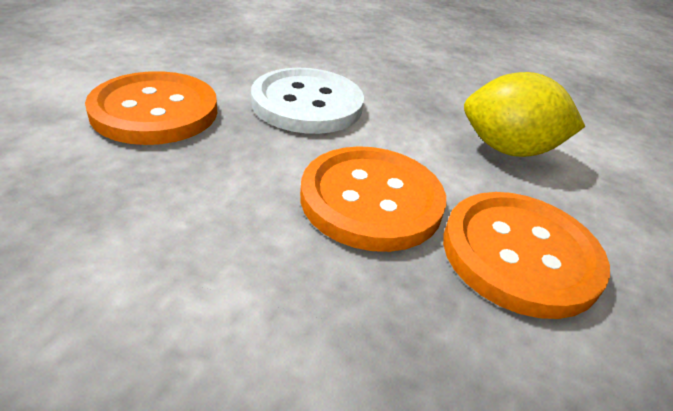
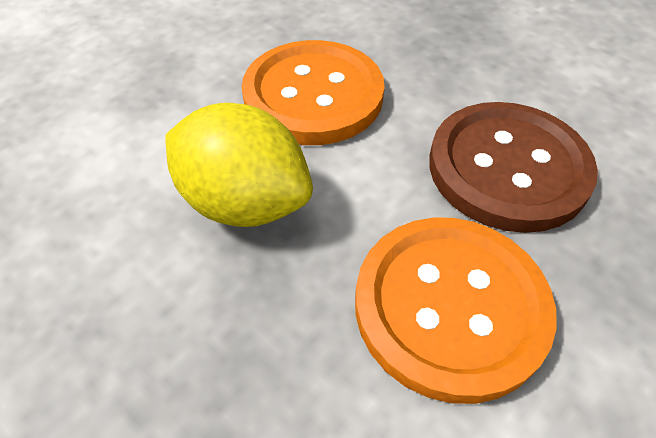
brown button: 0 -> 1
orange button: 3 -> 2
white button: 1 -> 0

